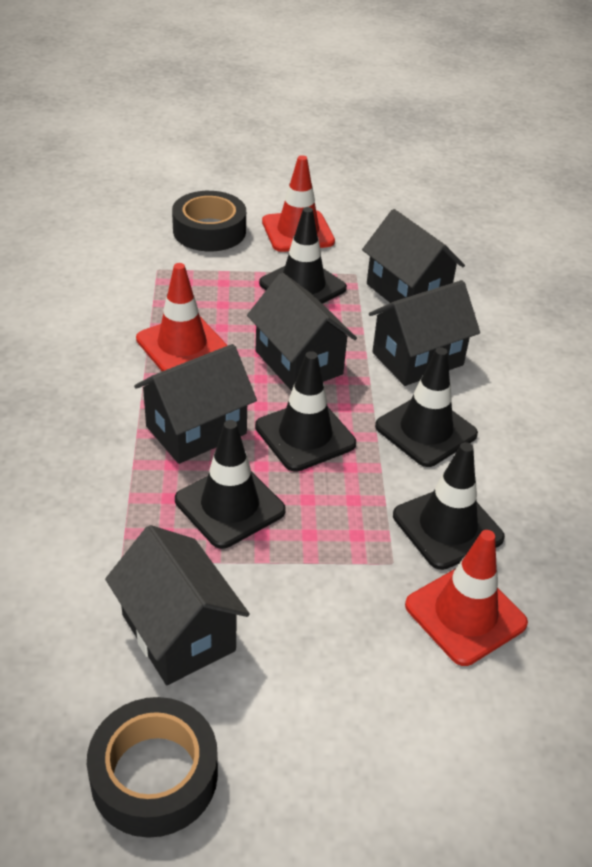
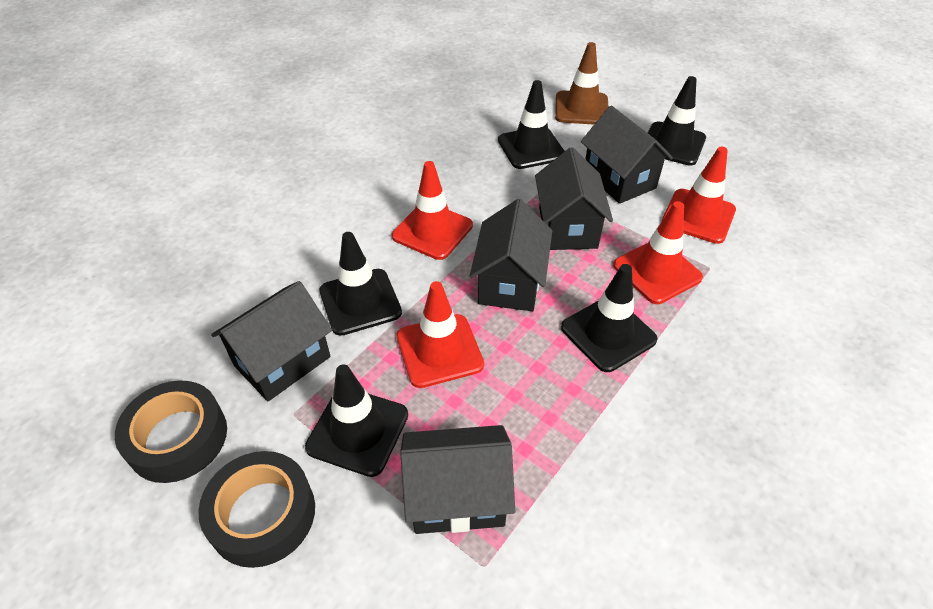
brown traffic cone: 0 -> 1
red traffic cone: 3 -> 4

